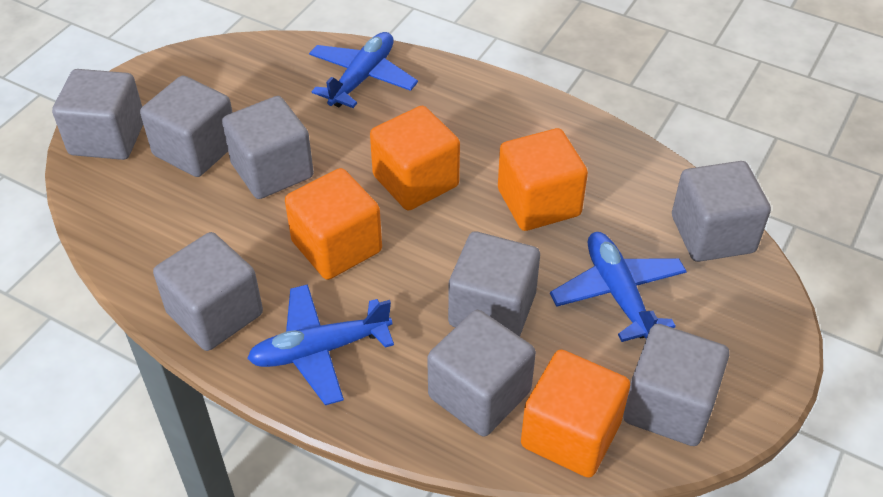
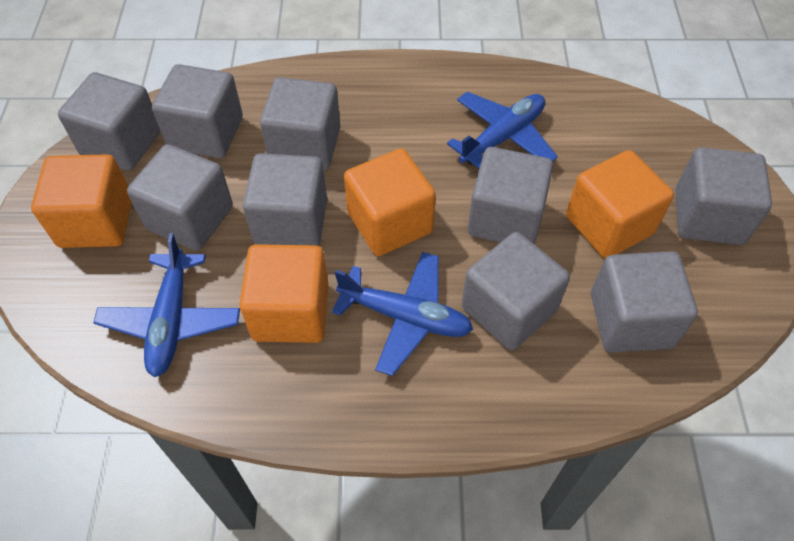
grey cube: 8 -> 9

